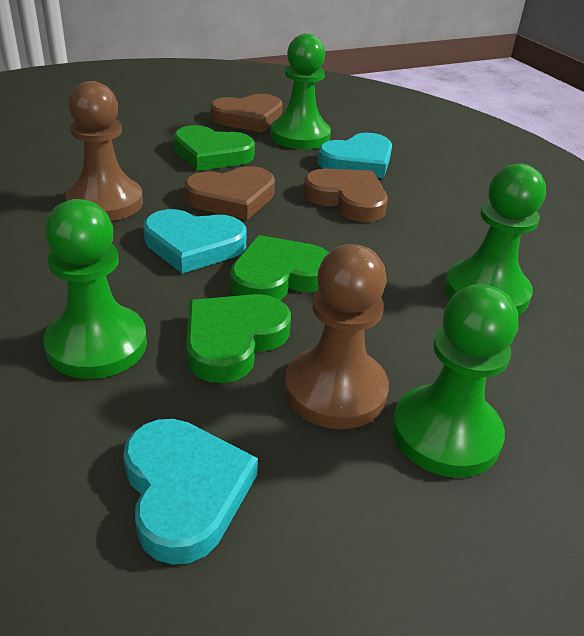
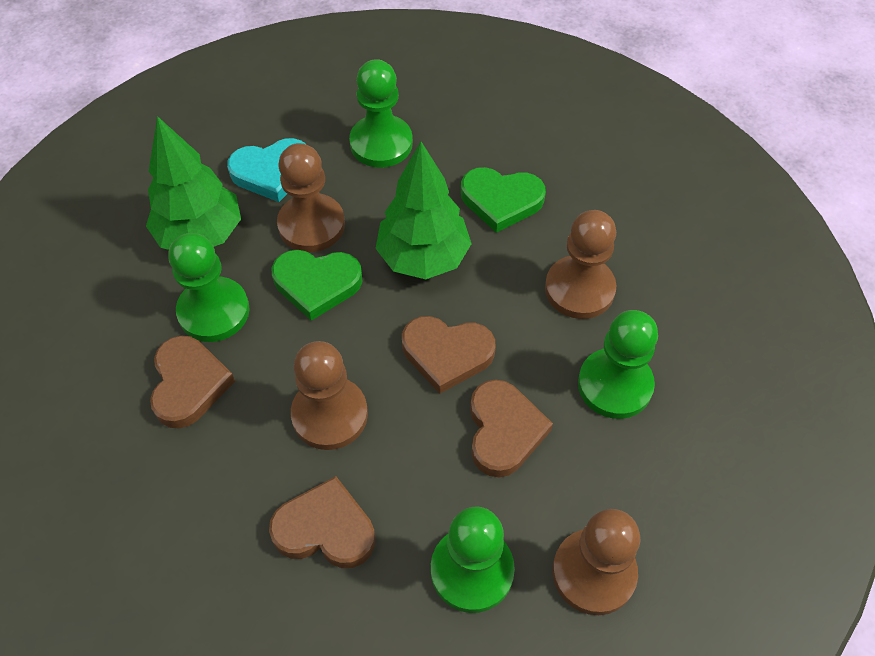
brown heart: 3 -> 4
brown pawn: 2 -> 4
green heart: 3 -> 2
green tree: 0 -> 2
turquoise heart: 3 -> 1

